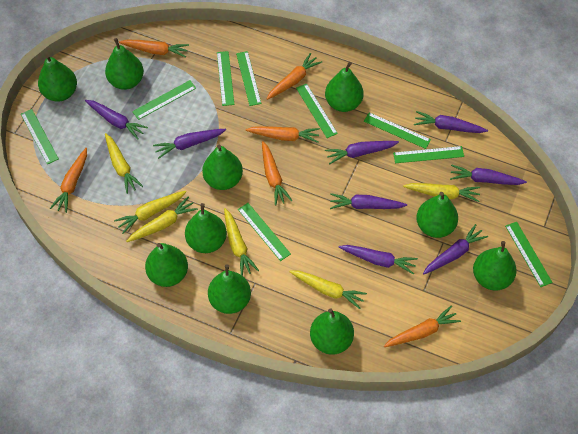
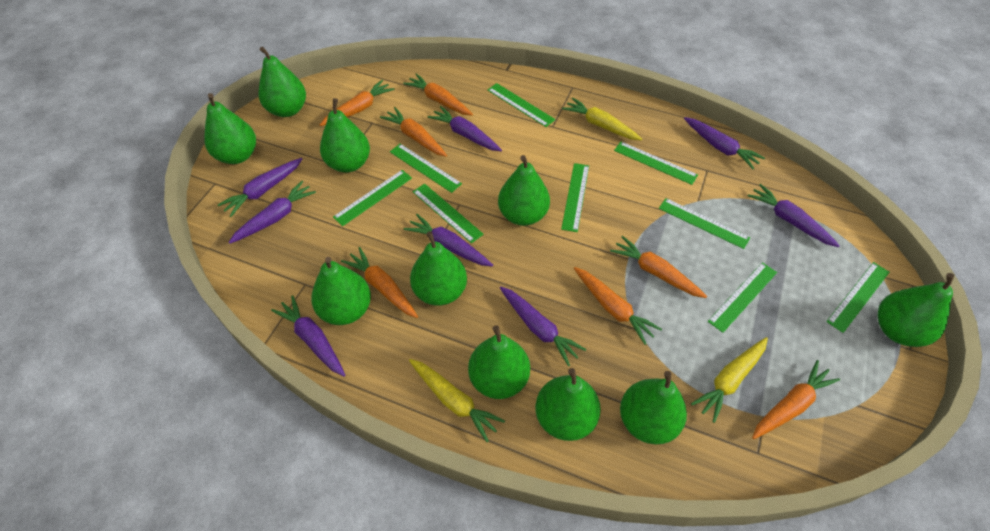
orange carrot: 6 -> 7
yellow carrot: 6 -> 3

